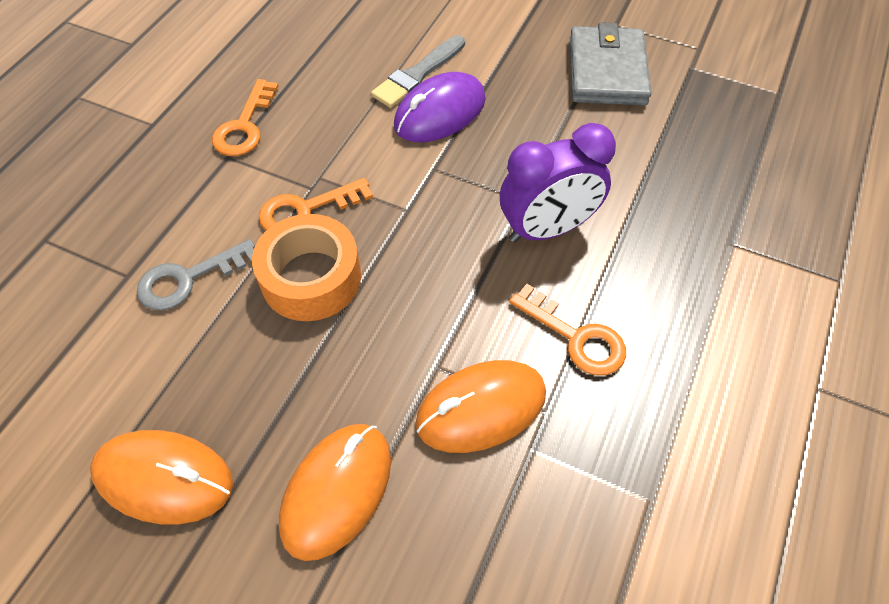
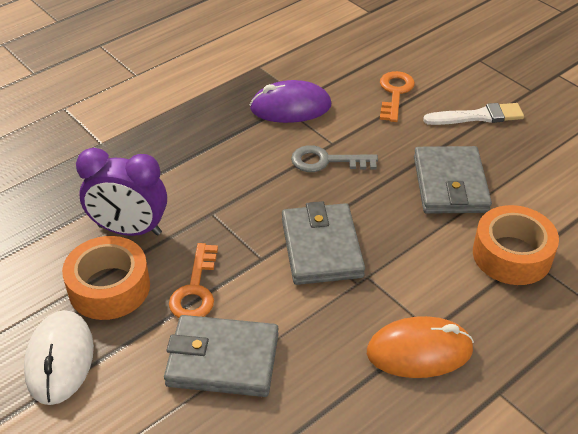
grey brush: 1 -> 0
grey wallet: 1 -> 3
orange key: 3 -> 2
orange mouse: 3 -> 1
orange tape: 1 -> 2
white brush: 0 -> 1
white mouse: 0 -> 1

